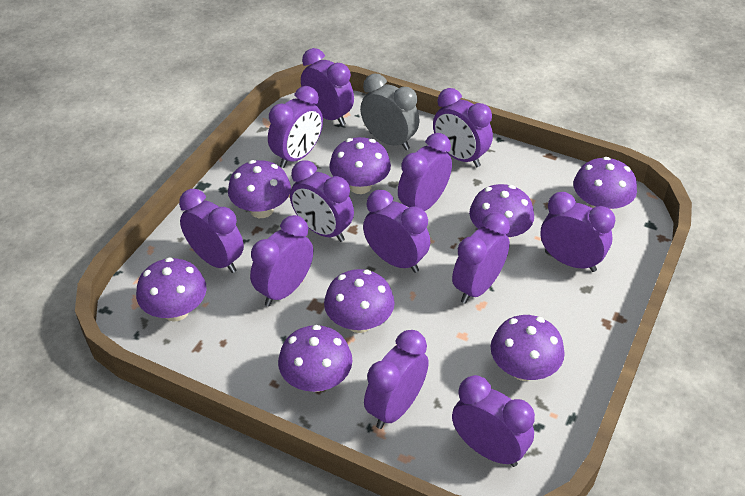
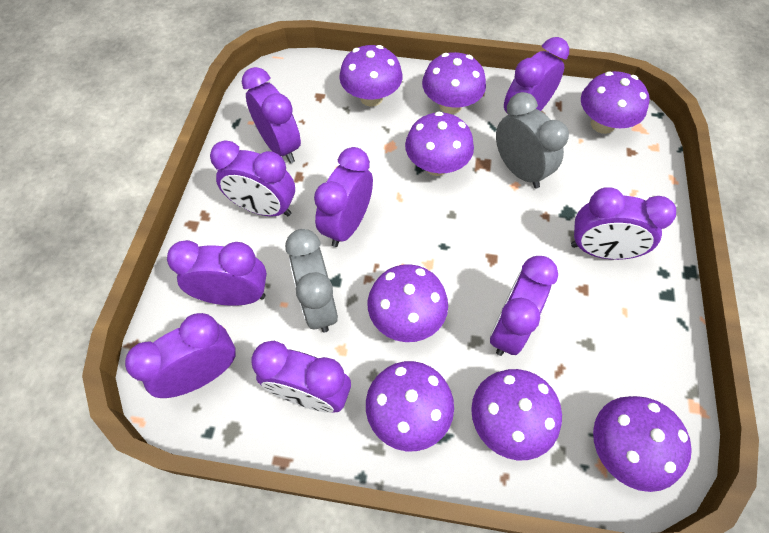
grey clock: 1 -> 2
purple clock: 12 -> 9

